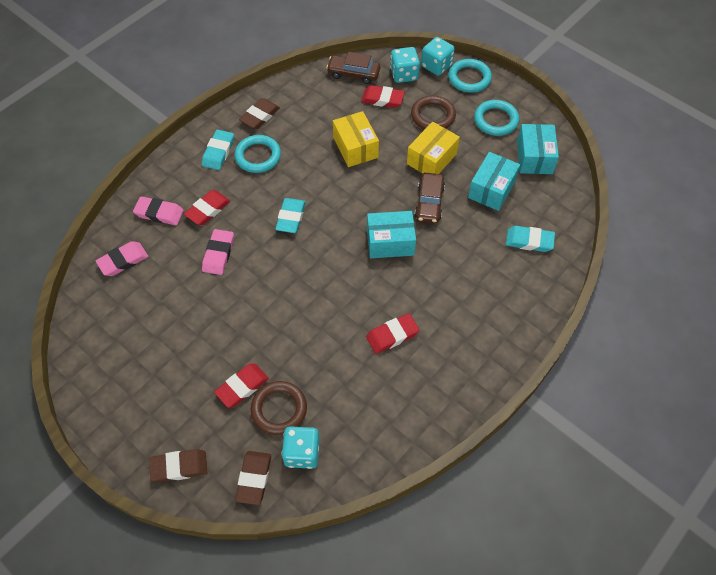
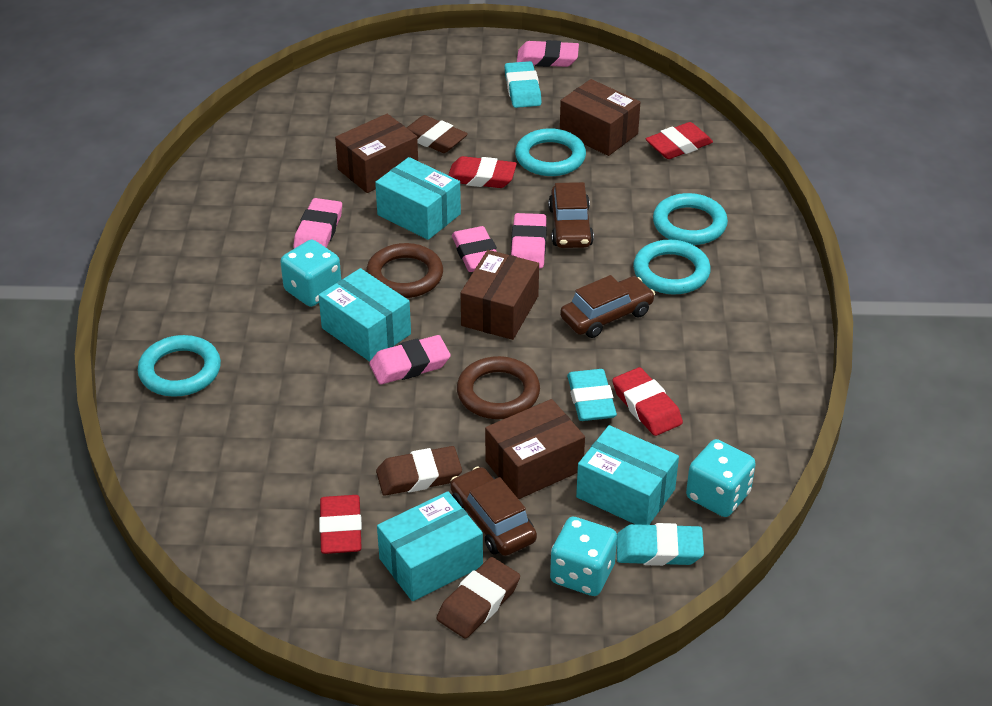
brown box: 0 -> 4
brown car: 2 -> 3
pink eraser: 3 -> 5
turquoise box: 3 -> 4
turquoise ring: 3 -> 4
yellow box: 2 -> 0

